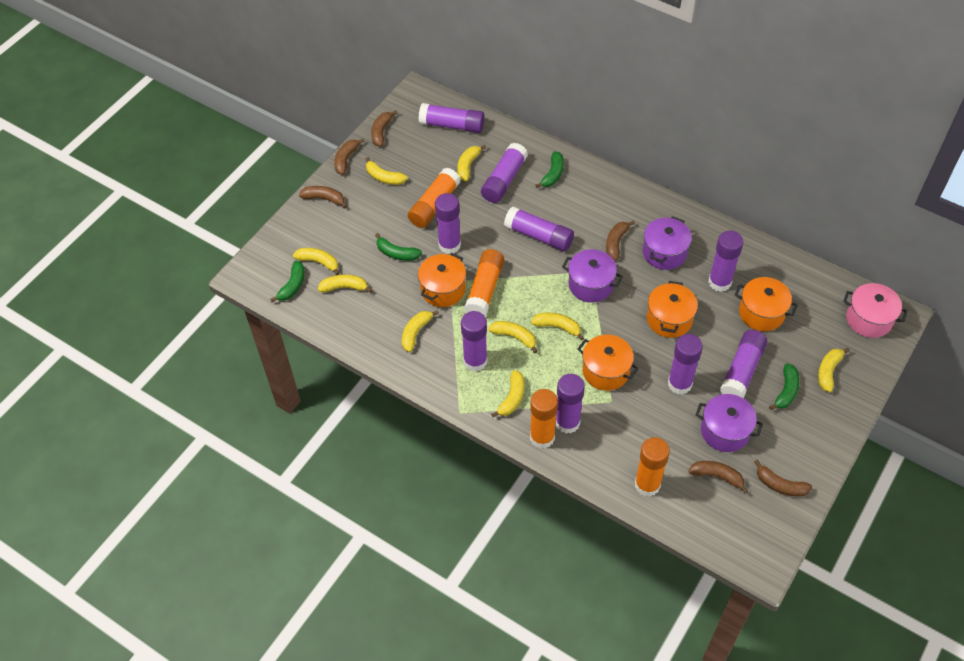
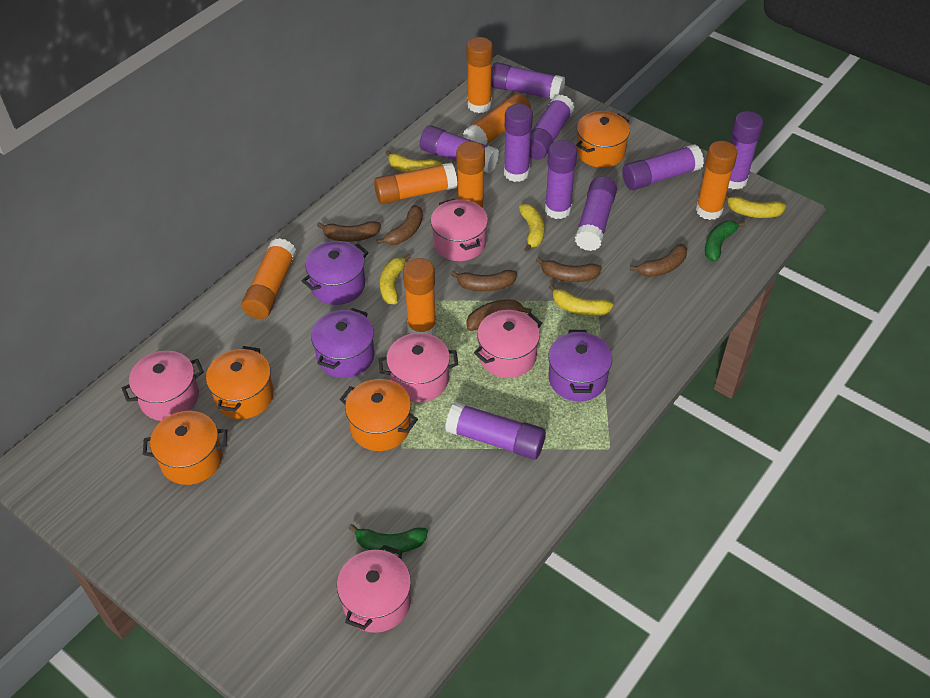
green banana: 4 -> 2
orange glue stick: 4 -> 7
pink pot: 1 -> 5
yellow banana: 9 -> 5

